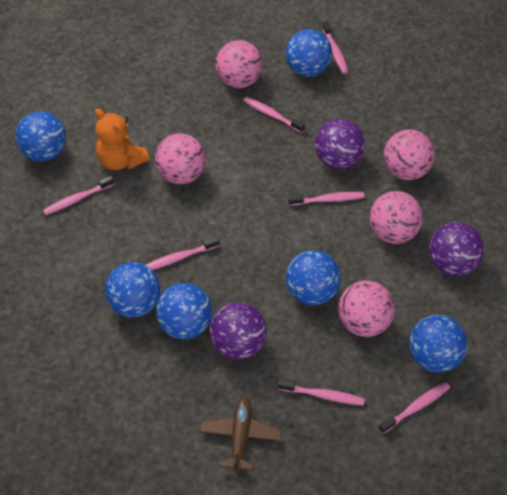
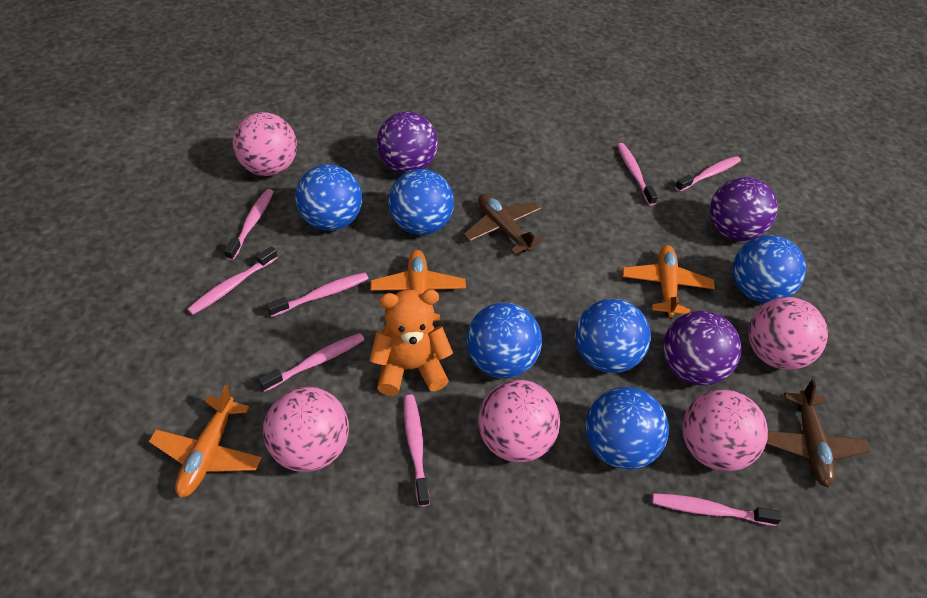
brown plane: 1 -> 2
orange plane: 0 -> 3
pink toothbrush: 7 -> 8

